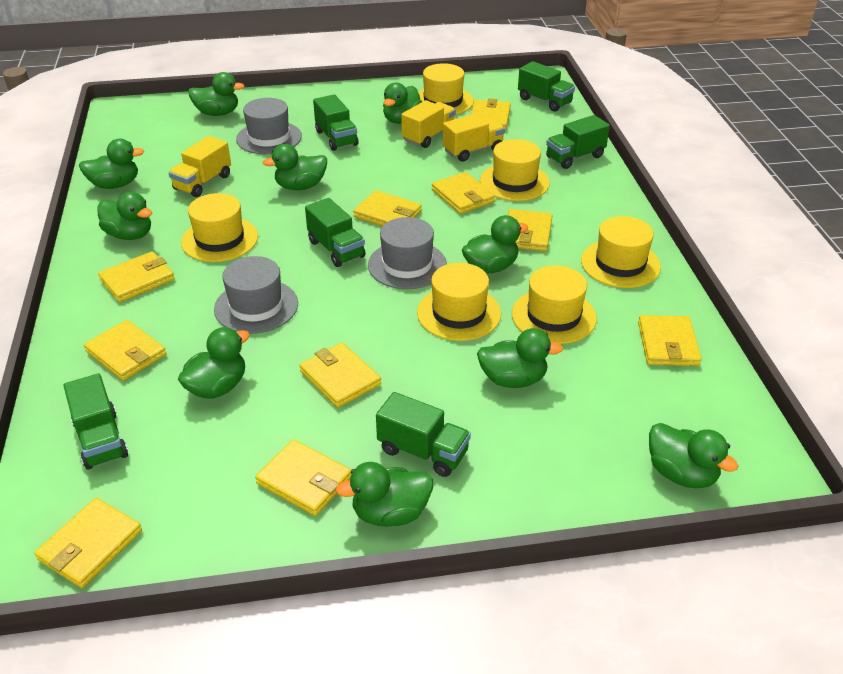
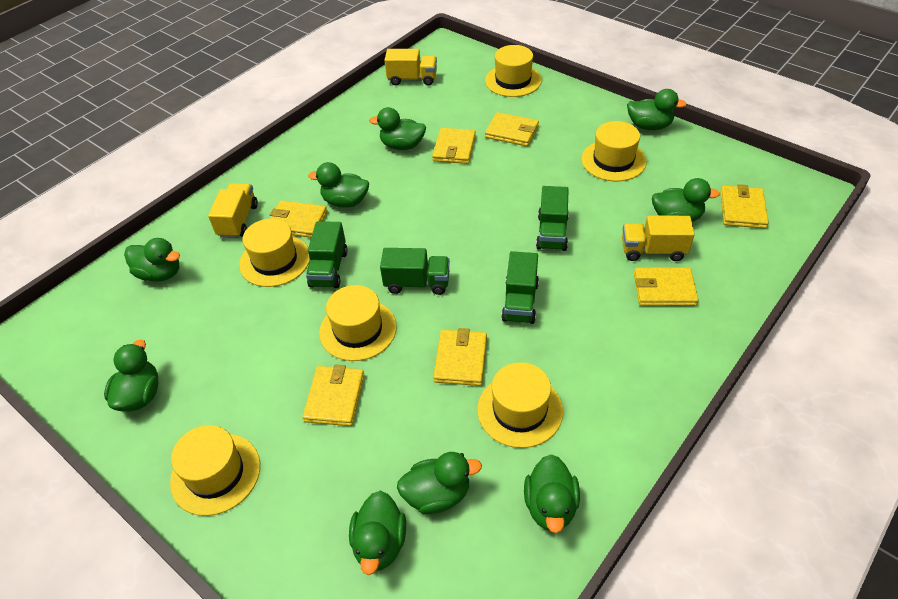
green duck: 10 -> 9
green truck: 6 -> 4
grey hat: 3 -> 0
yellow wallet: 10 -> 7

